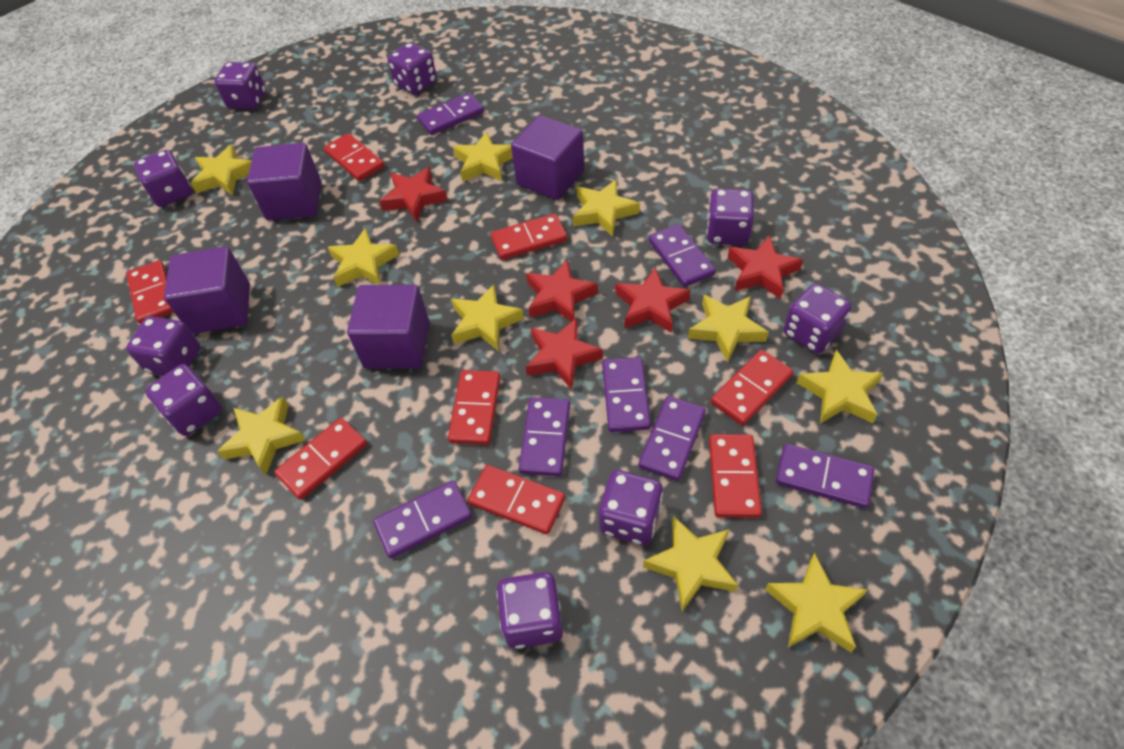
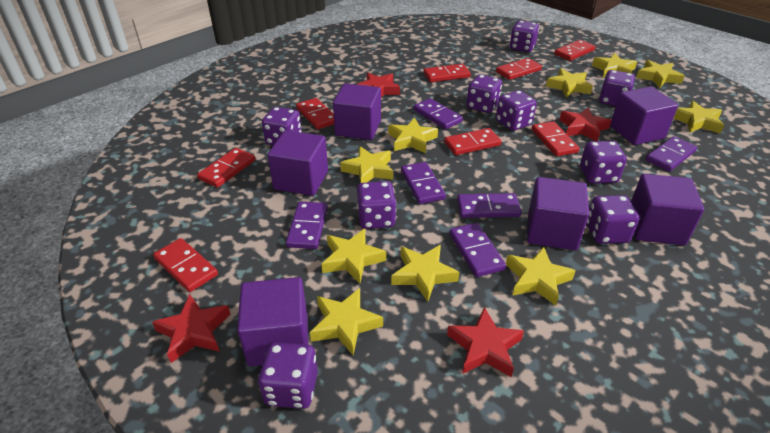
purple cube: 4 -> 6
purple domino: 7 -> 6
red star: 5 -> 4

